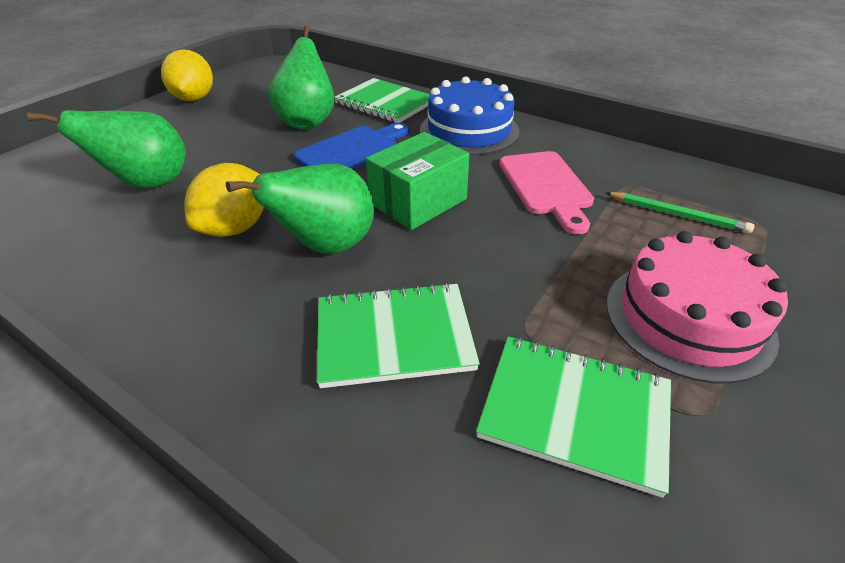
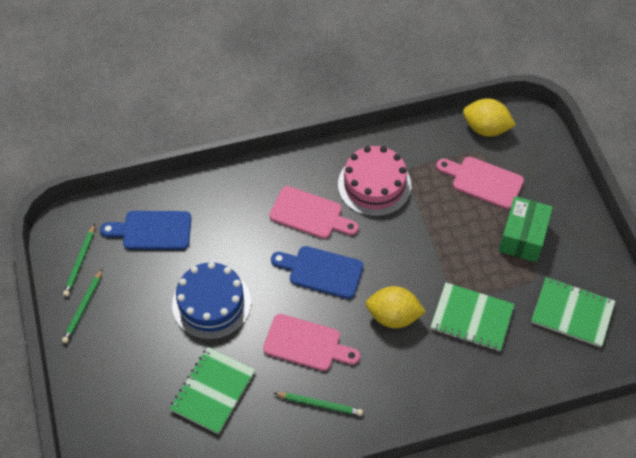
blue cutting board: 1 -> 2
green pear: 3 -> 0
green pencil: 1 -> 3
pink cutting board: 1 -> 3

